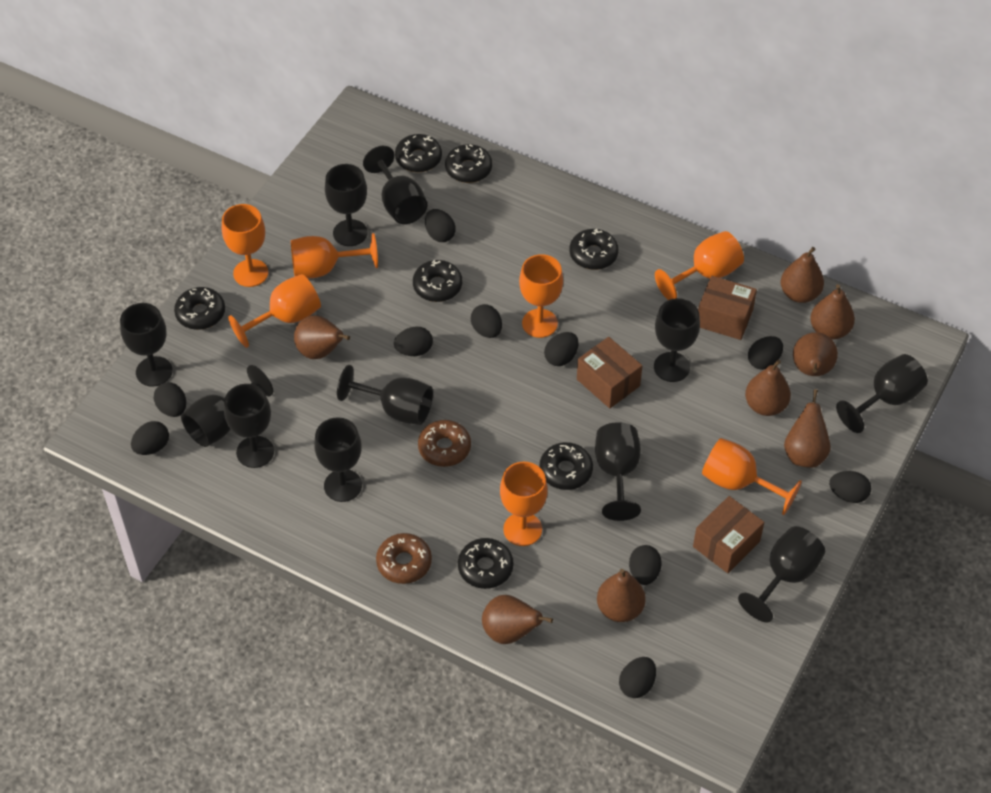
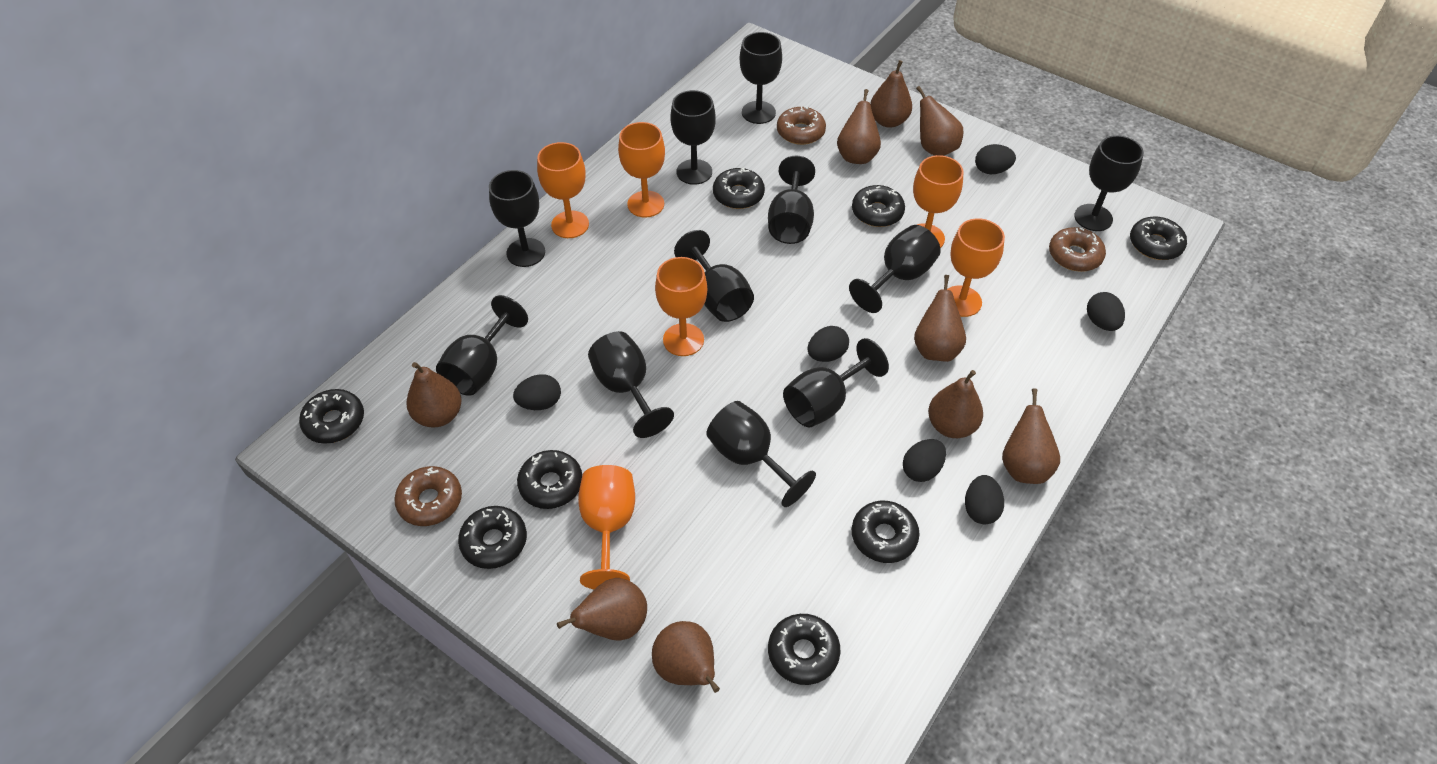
black donut: 7 -> 8
black egg: 10 -> 6
brown box: 3 -> 0
brown donut: 2 -> 3
brown pear: 8 -> 9
orange goblet: 7 -> 6

